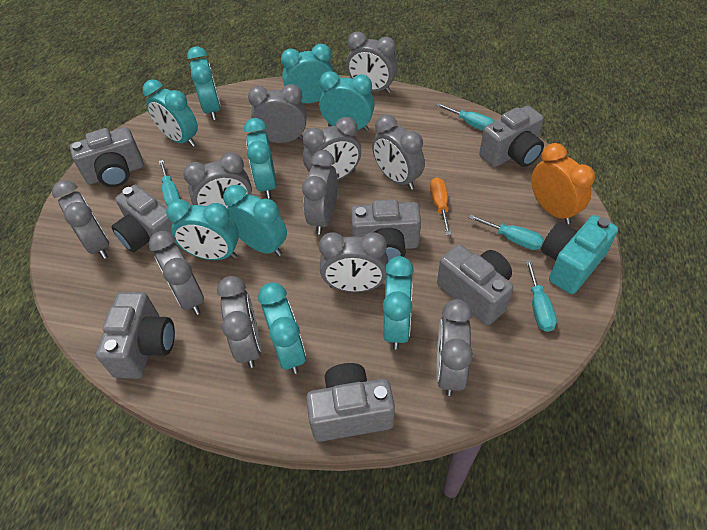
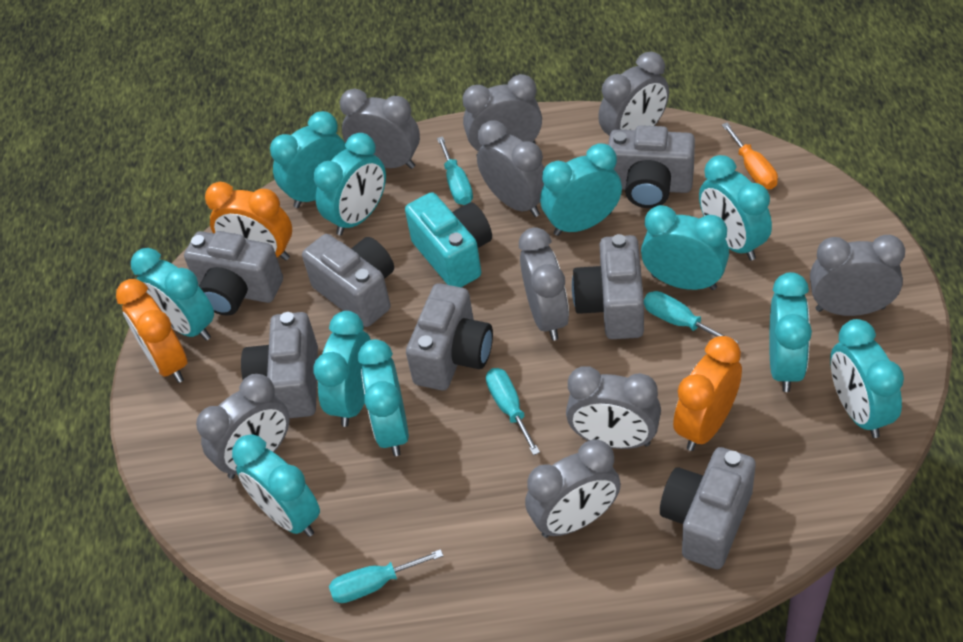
grey clock: 11 -> 9
orange clock: 1 -> 3
turquoise clock: 9 -> 11

